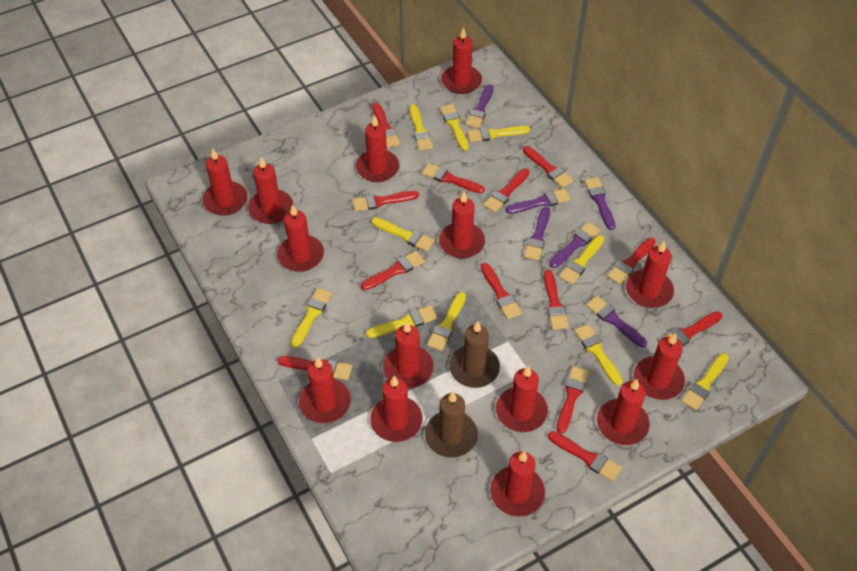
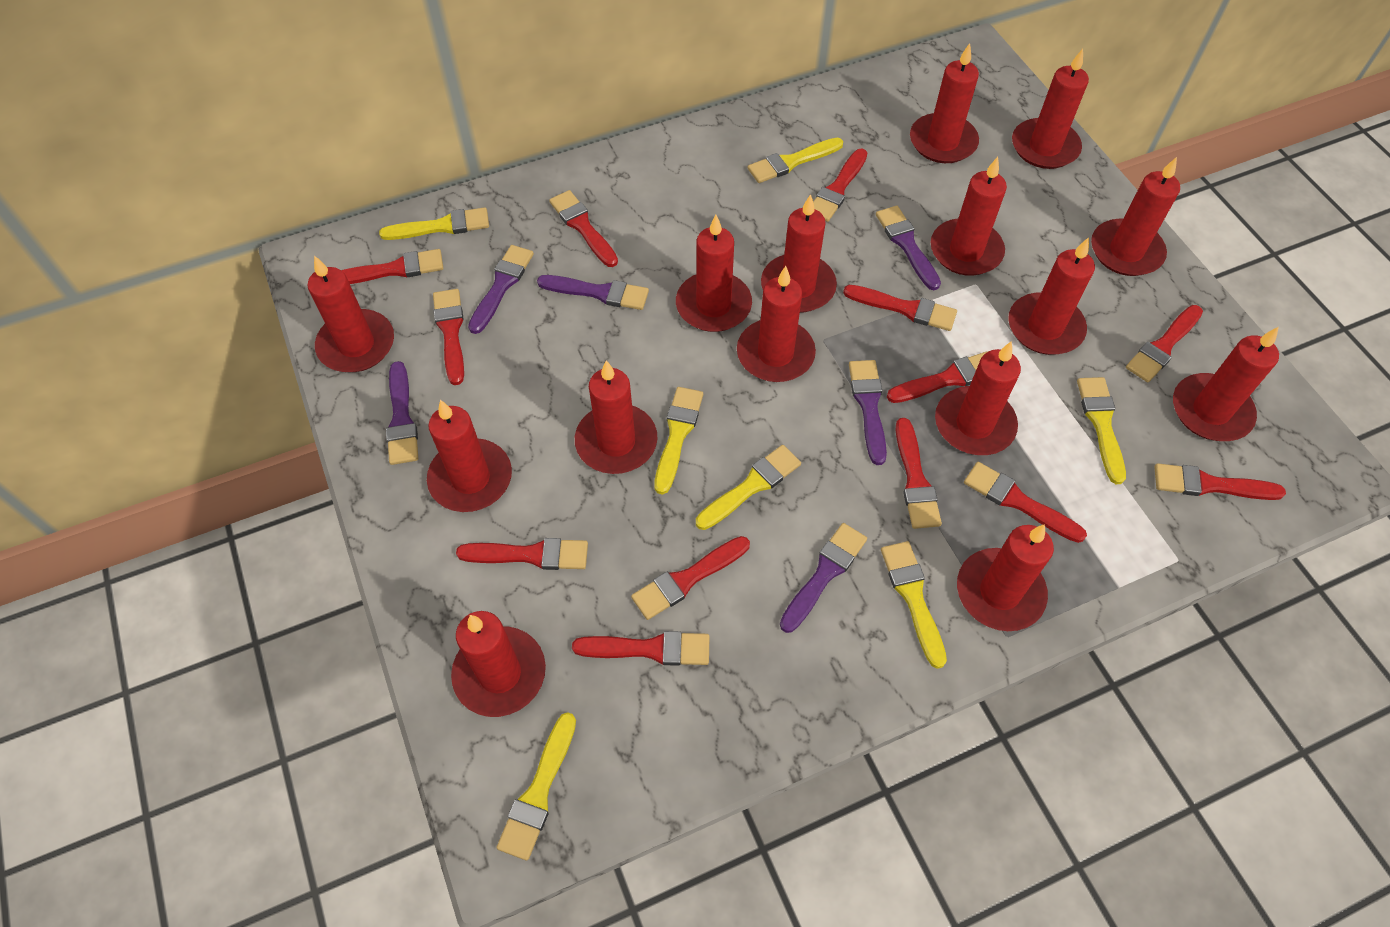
brown candle: 2 -> 0
red candle: 14 -> 15
yellow brush: 10 -> 7

